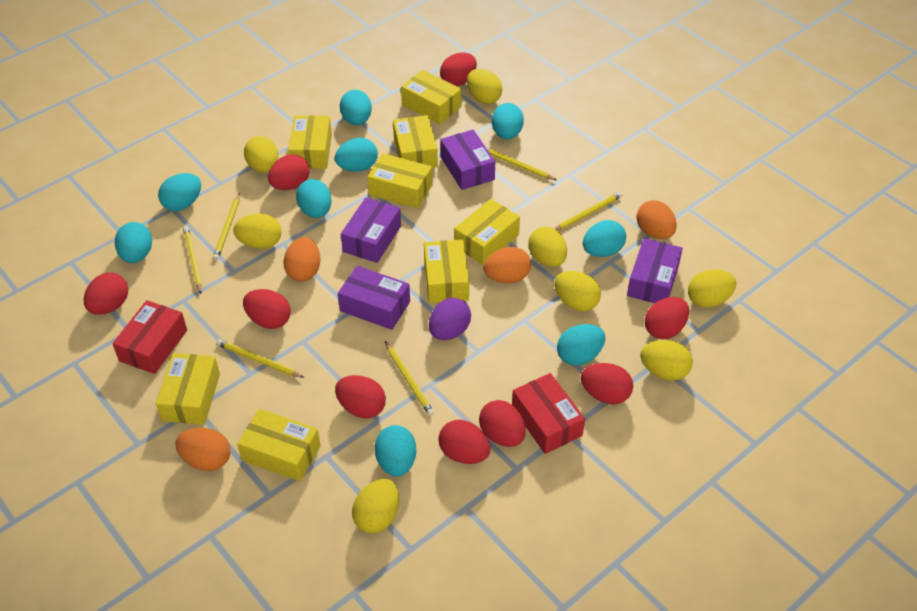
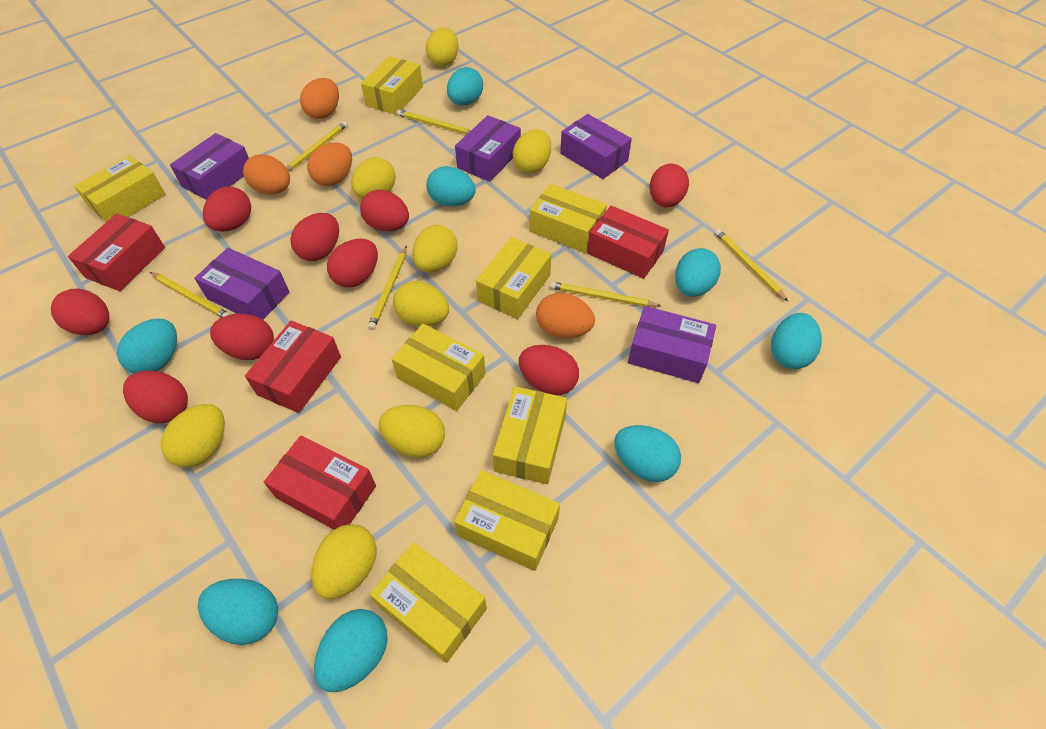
purple box: 4 -> 5
purple egg: 1 -> 0
red box: 2 -> 4
turquoise egg: 9 -> 8

